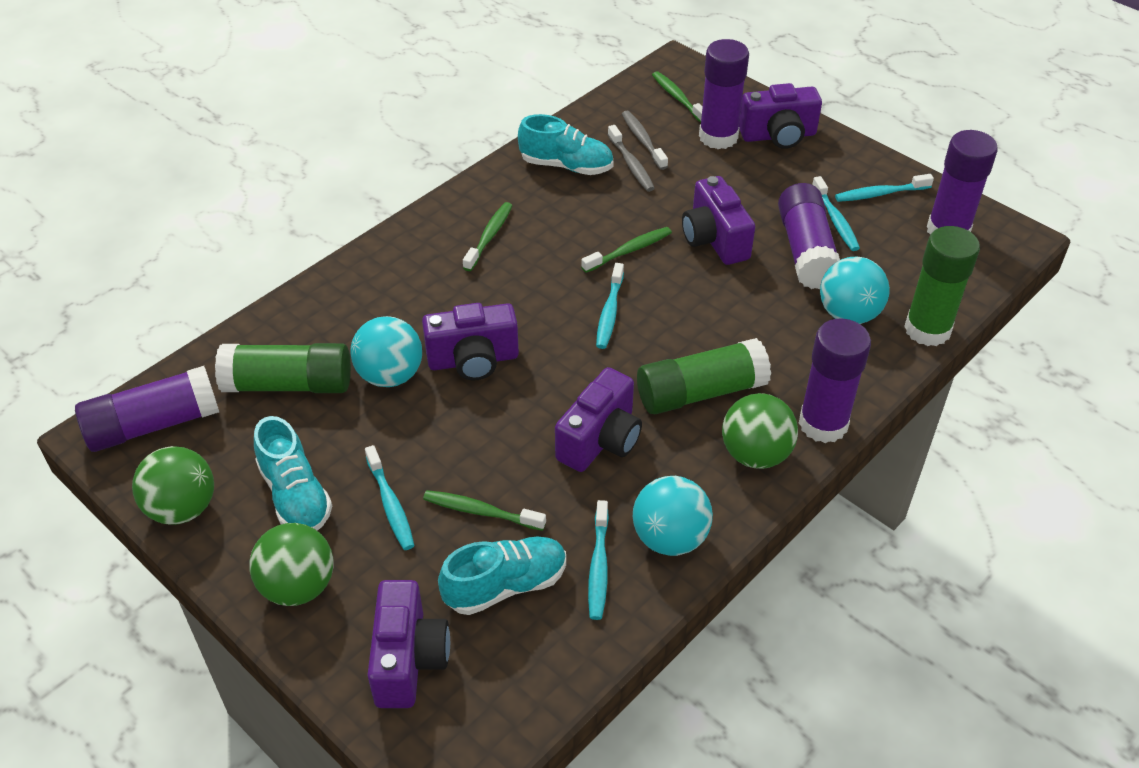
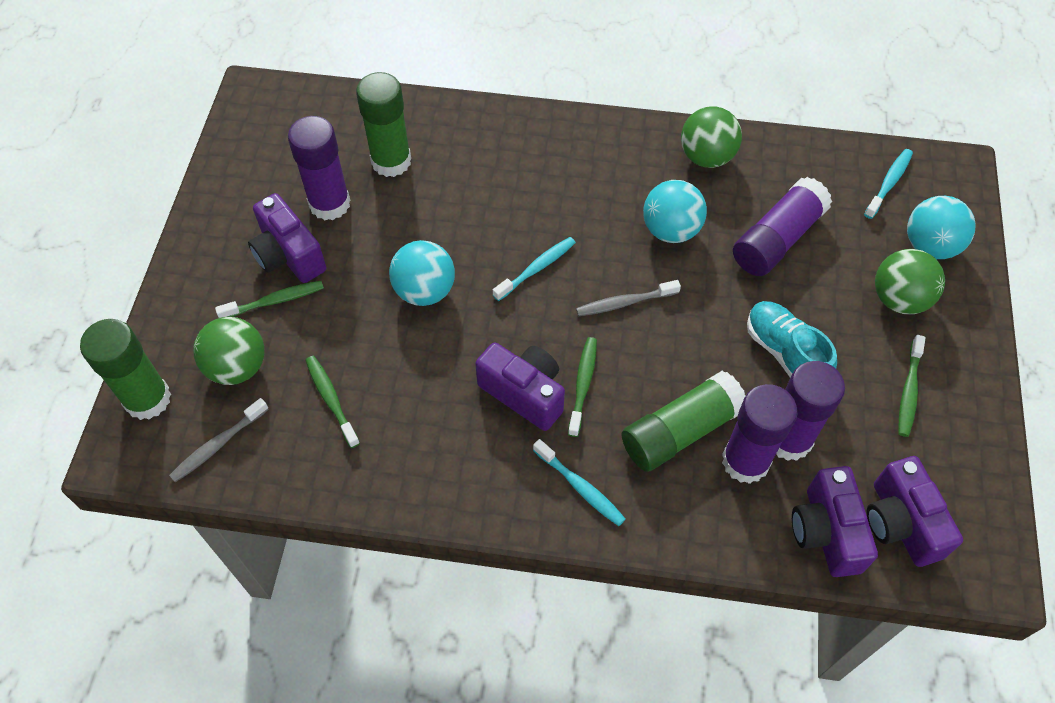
purple camera: 5 -> 4
purple glue stick: 5 -> 4
turquoise shoe: 3 -> 1
turquoise toothbrush: 5 -> 3

